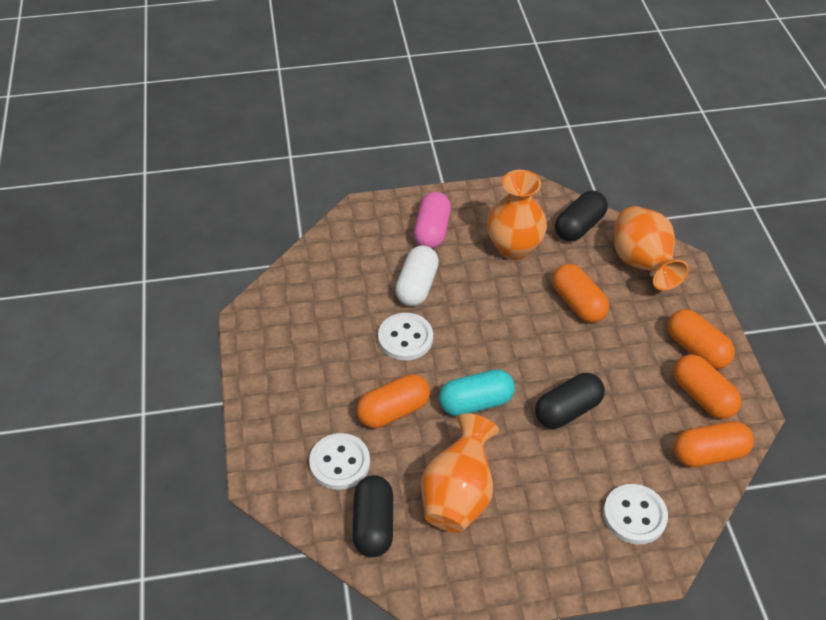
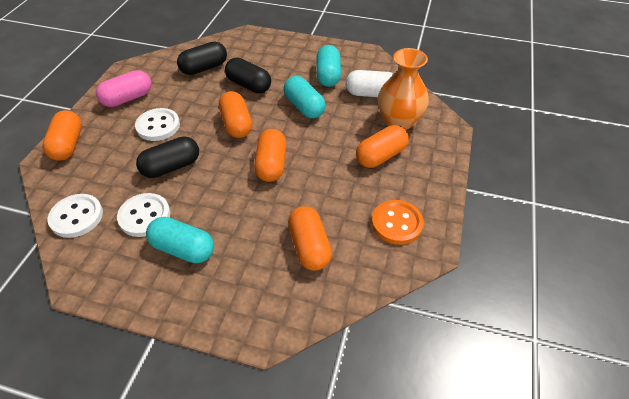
orange button: 0 -> 1
orange vase: 3 -> 1
turquoise capsule: 1 -> 3

